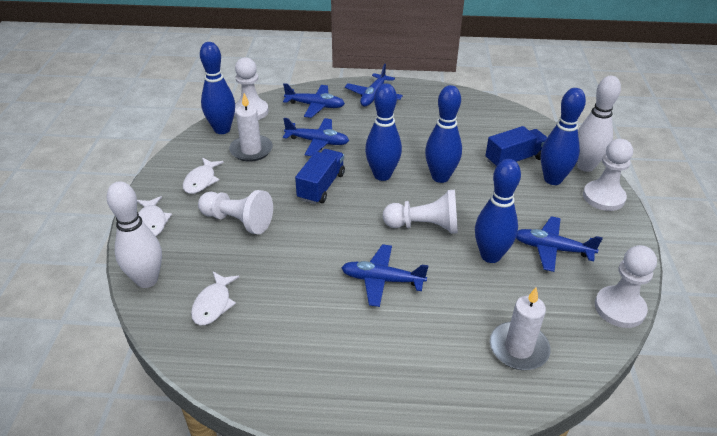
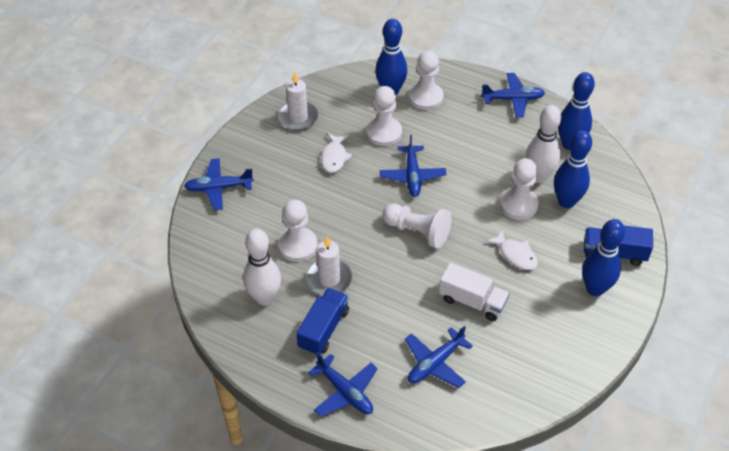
blue bowling pin: 5 -> 4
white fish: 3 -> 2
white truck: 0 -> 1

